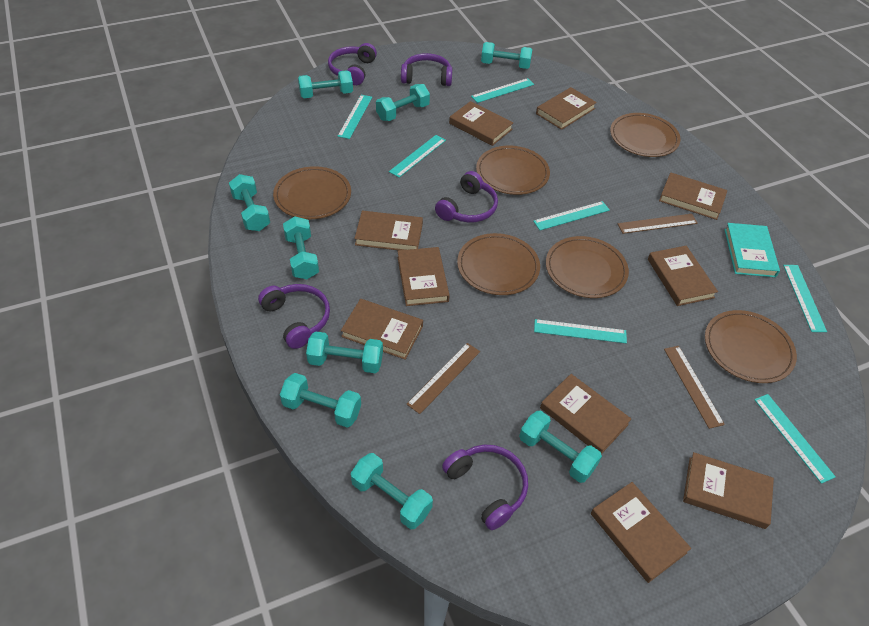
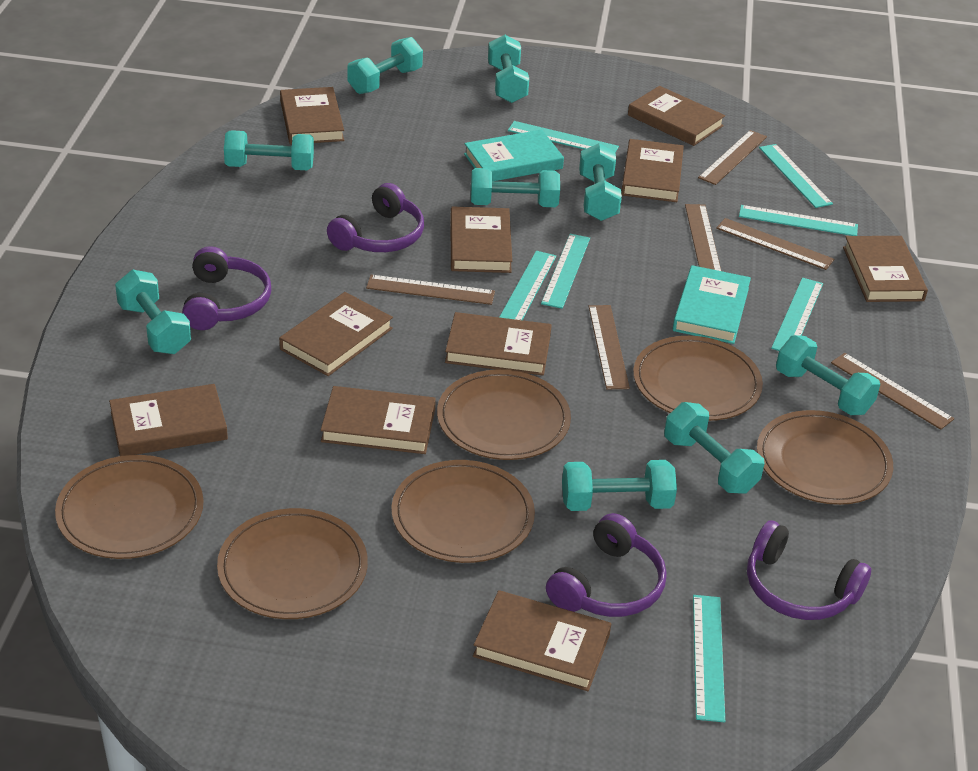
brown ruler: 3 -> 6
purple headphones: 5 -> 4
turquoise book: 1 -> 2

